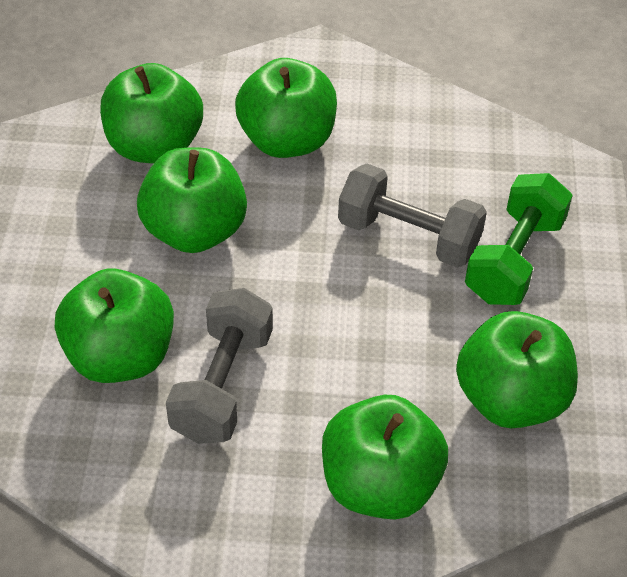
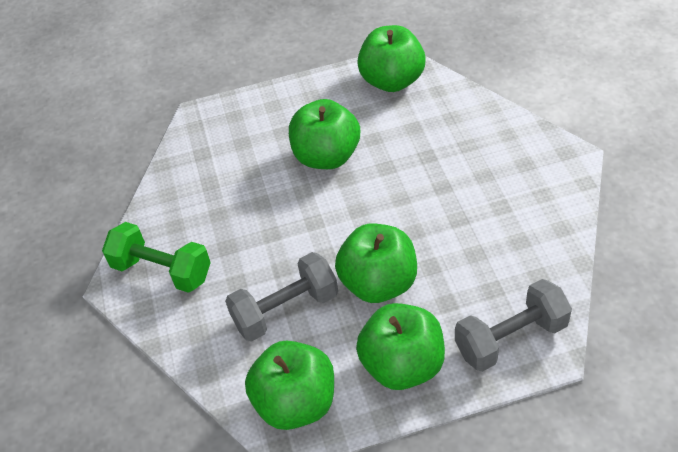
green apple: 6 -> 5

